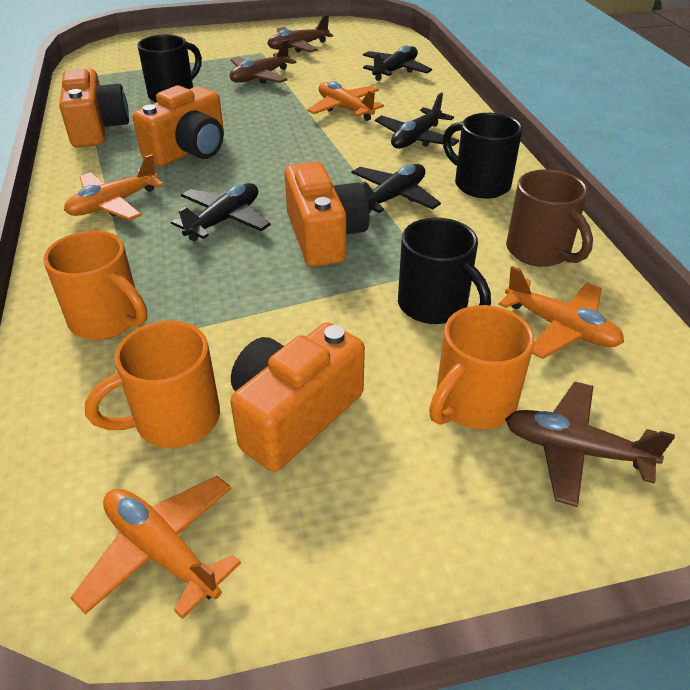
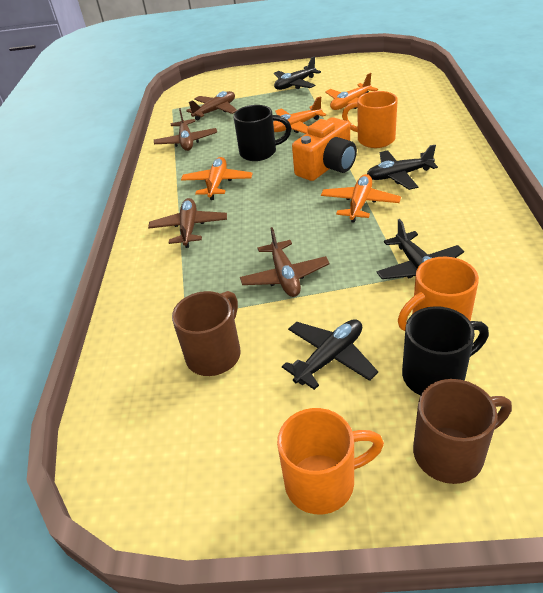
black mug: 3 -> 2
brown mug: 1 -> 2
brown plane: 3 -> 4
orange camera: 4 -> 1

